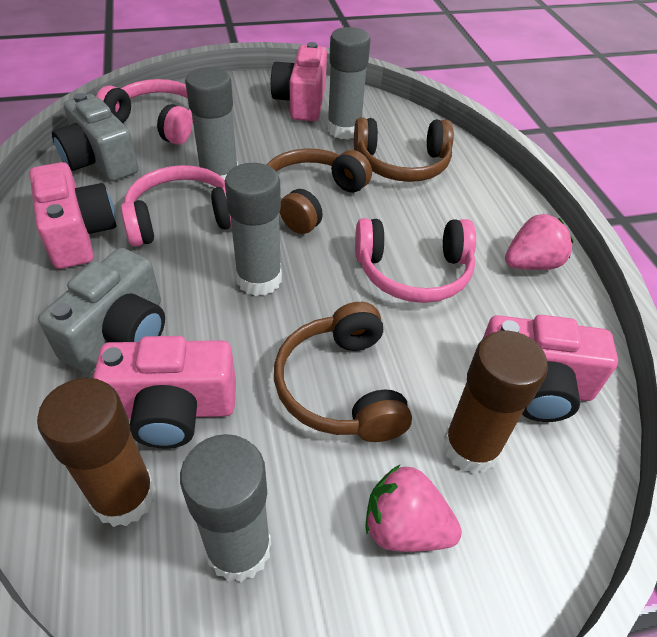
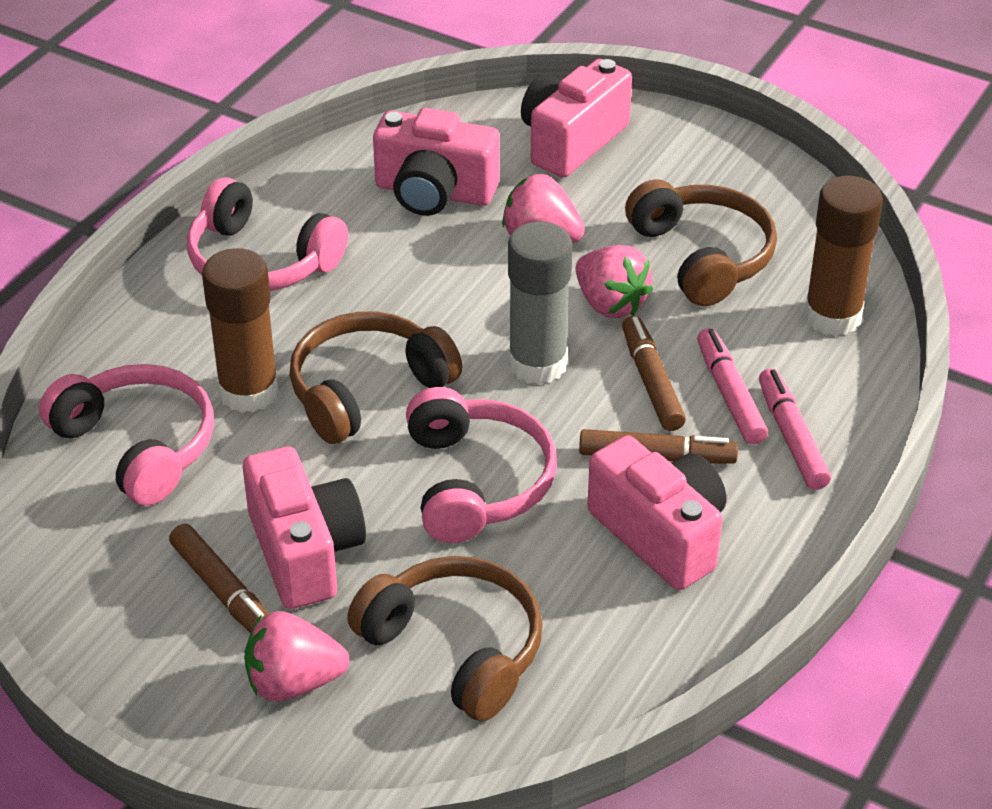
brown marker: 0 -> 3
grey camera: 2 -> 0
grey glue stick: 4 -> 1
pink marker: 0 -> 2
pink strawberry: 2 -> 3

